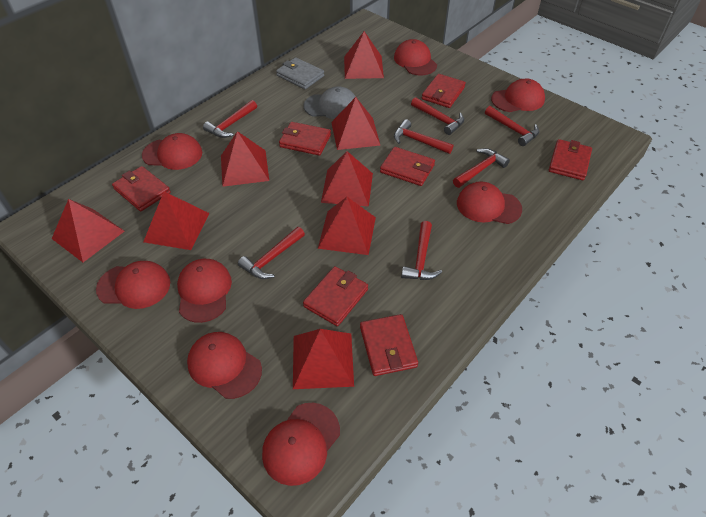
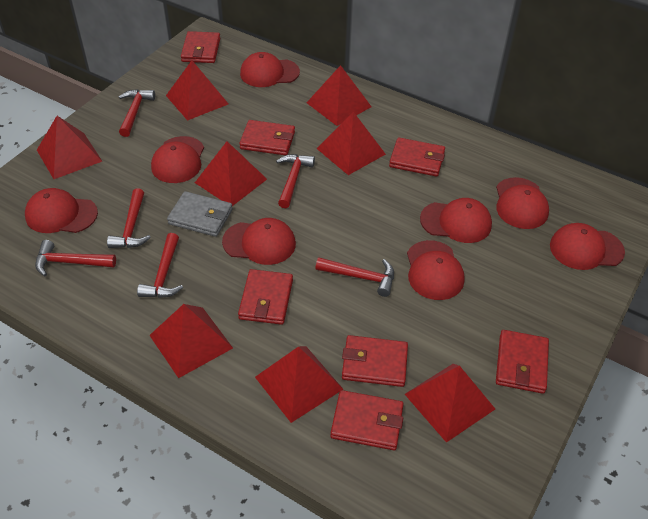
grey cap: 1 -> 0
red hammer: 7 -> 6

